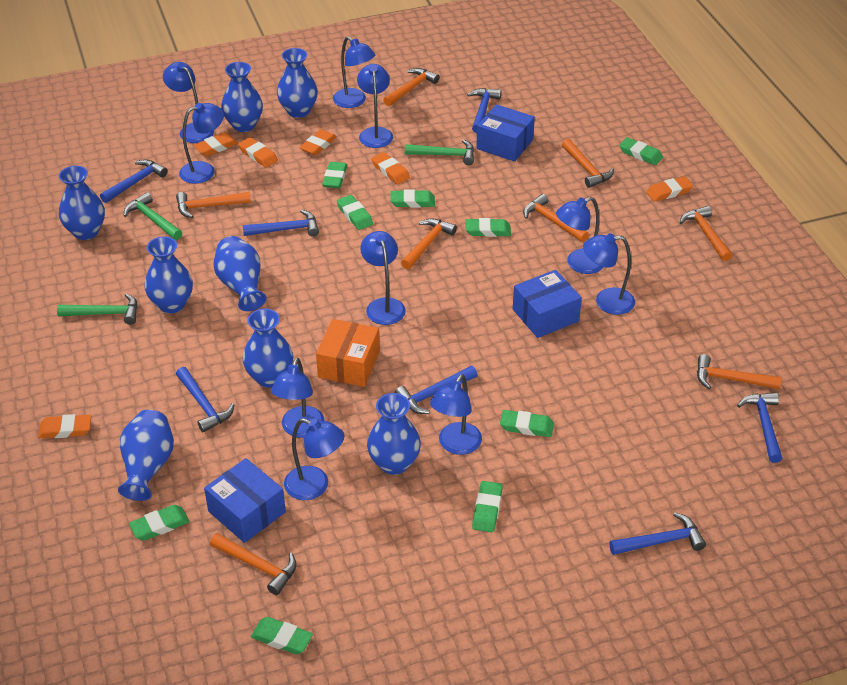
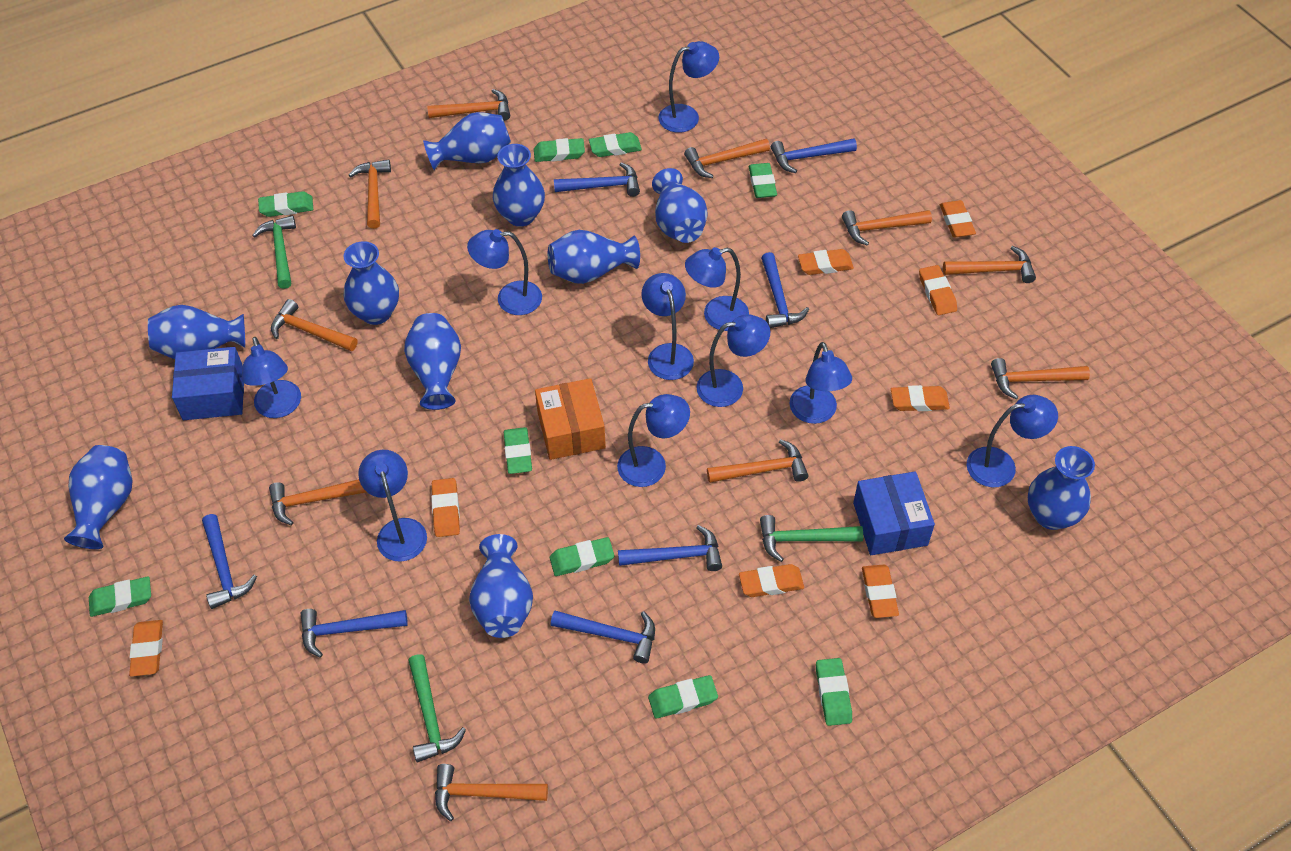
blue box: 3 -> 2
blue vase: 8 -> 10
orange eraser: 6 -> 8
orange hammer: 8 -> 10

